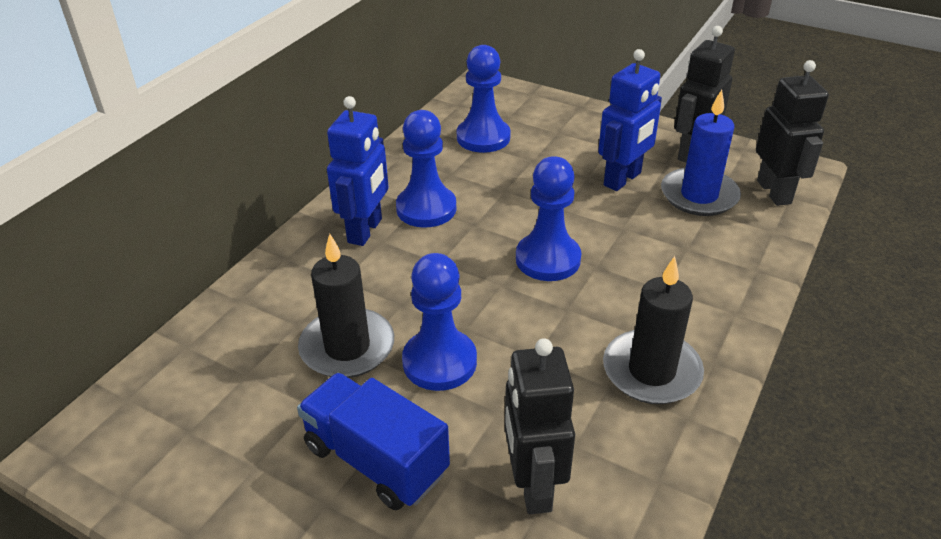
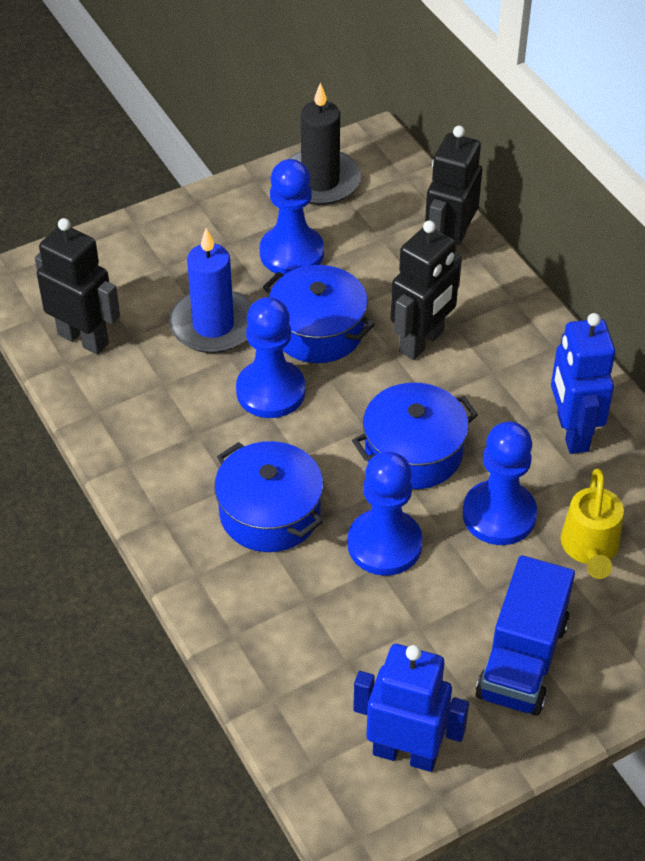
black candle: 2 -> 1
blue pot: 0 -> 3
yellow watering can: 0 -> 1

